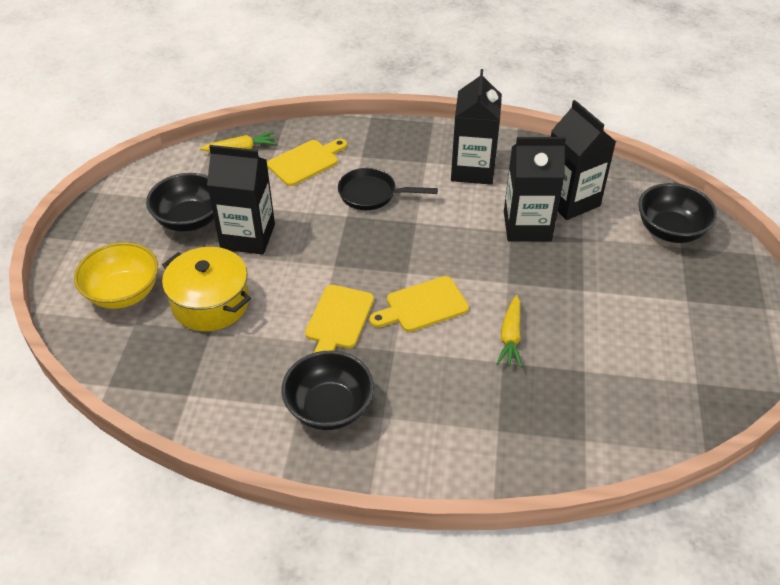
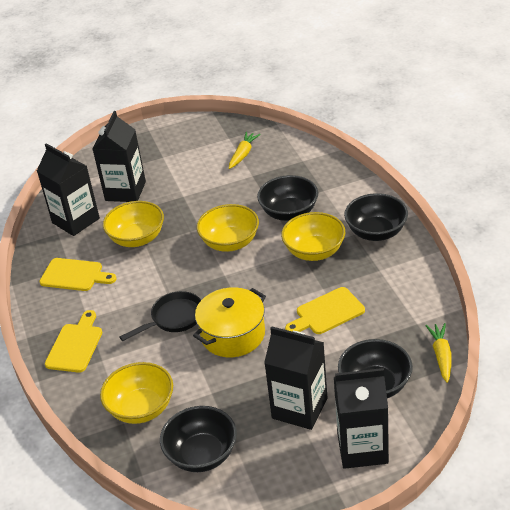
black bowl: 3 -> 4
yellow bowl: 1 -> 4

